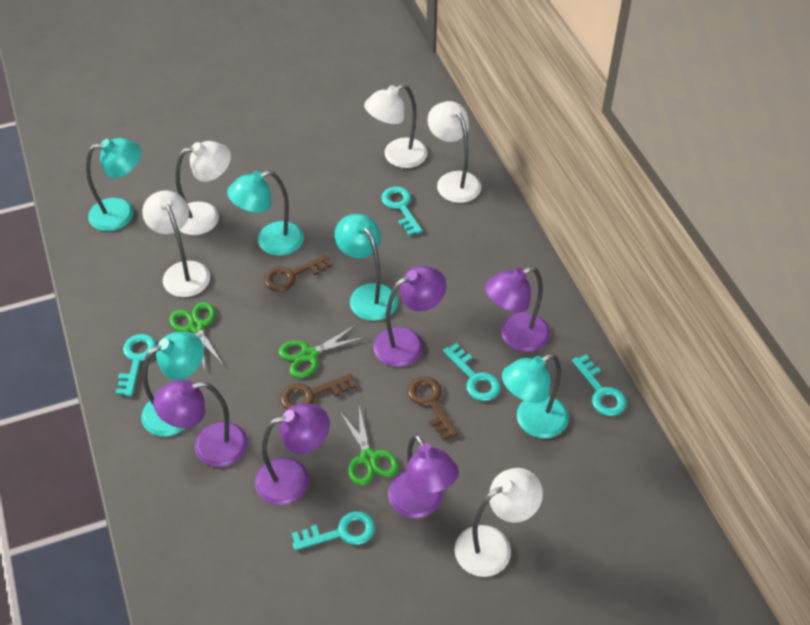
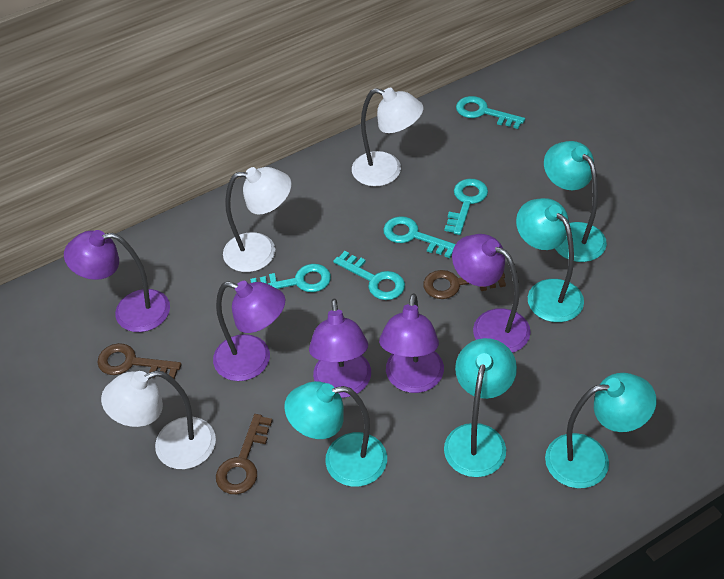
green scissors: 3 -> 0
white lamp: 5 -> 3

